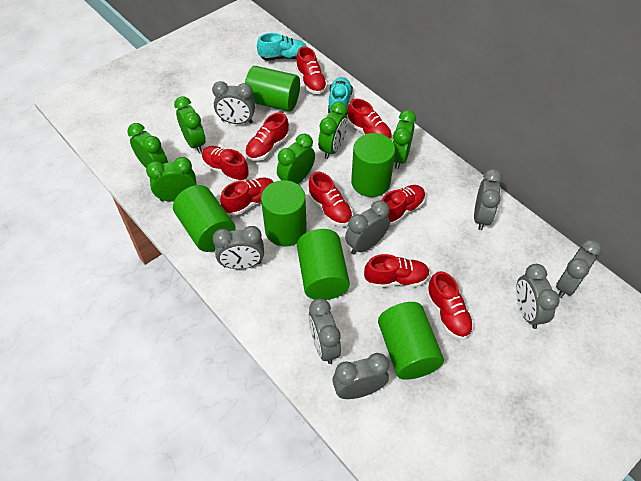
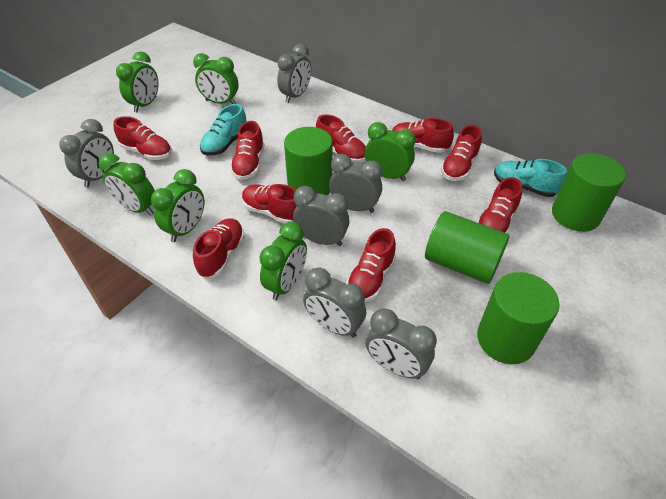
green cylinder: 6 -> 4
grey clock: 8 -> 6

